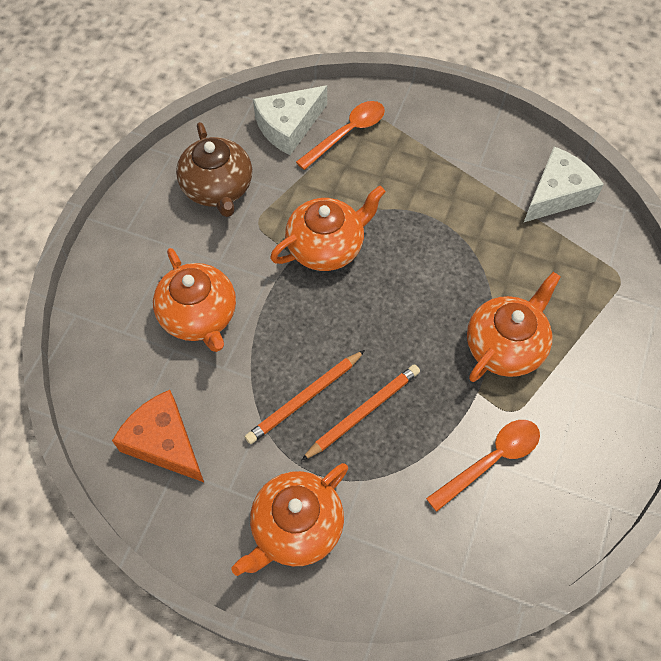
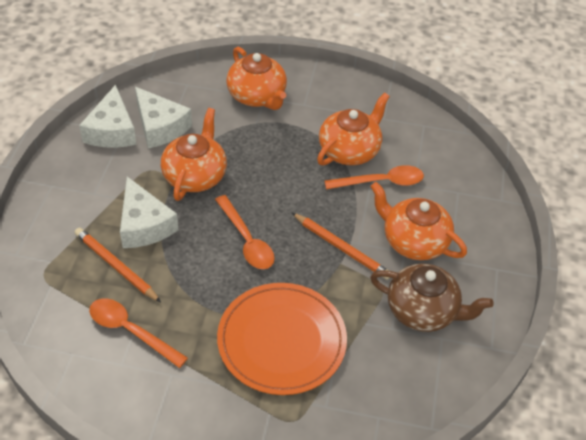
orange cheese: 1 -> 0
orange plate: 0 -> 1
orange spoon: 2 -> 3
white cheese: 2 -> 3

